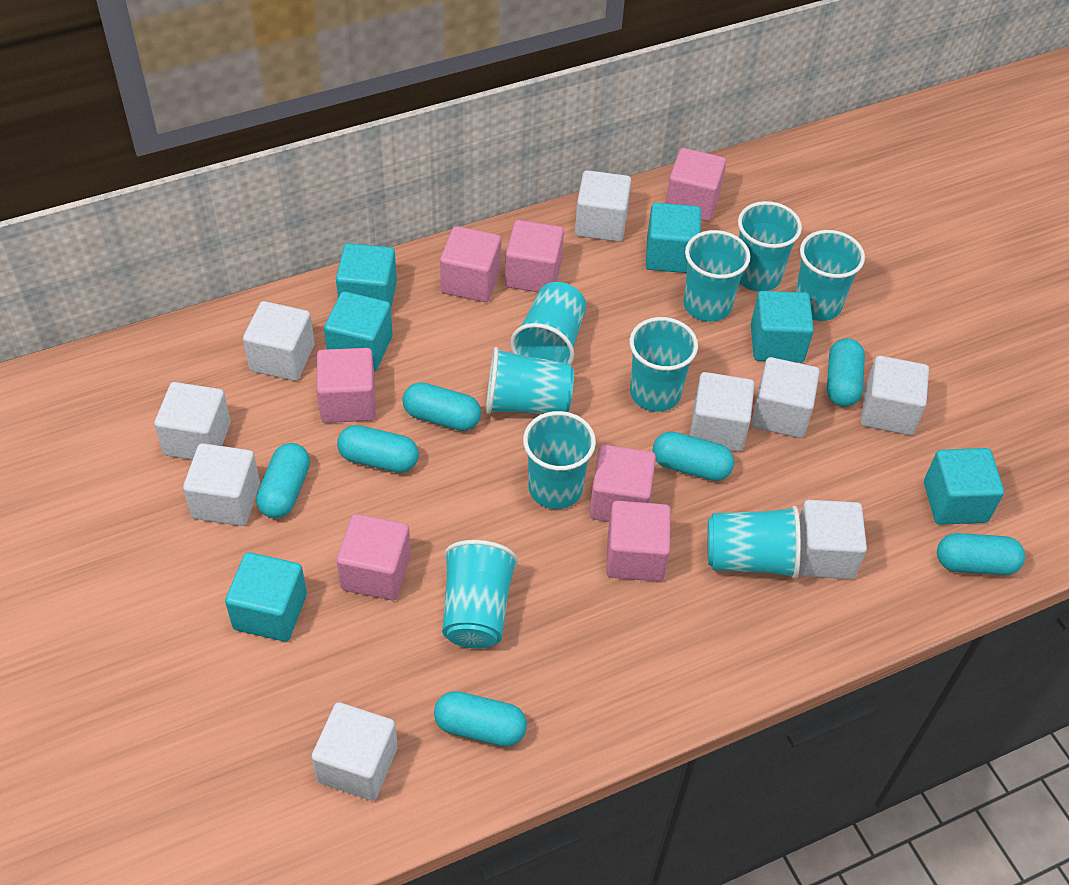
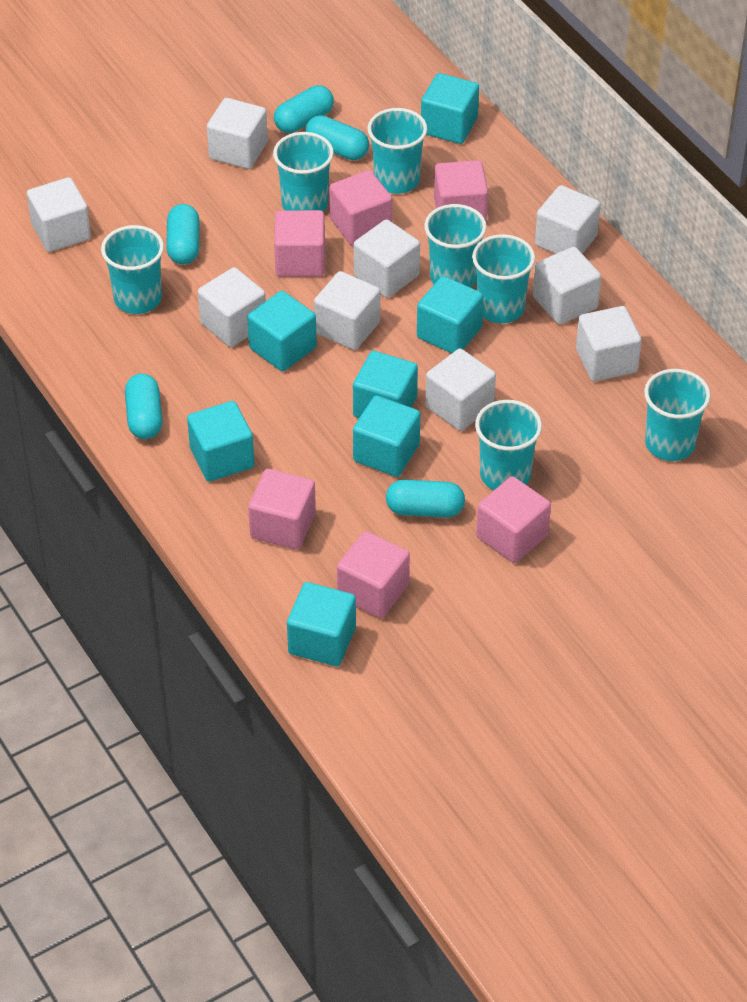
pink cube: 7 -> 6
turquoise capsule: 7 -> 5
turquoise cube: 6 -> 7
turquoise cup: 9 -> 7

